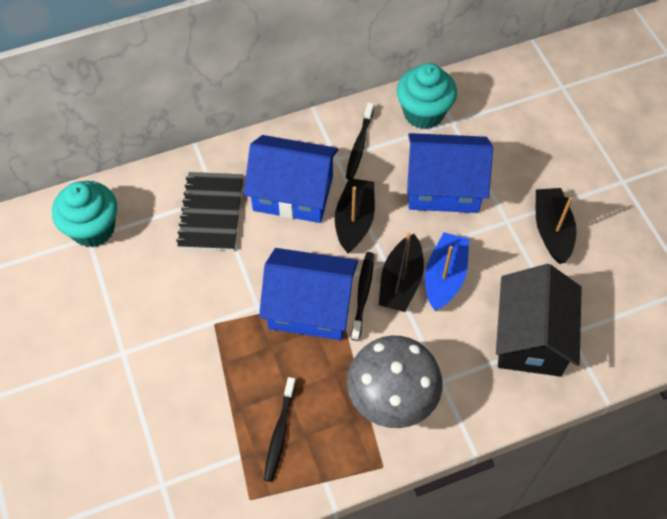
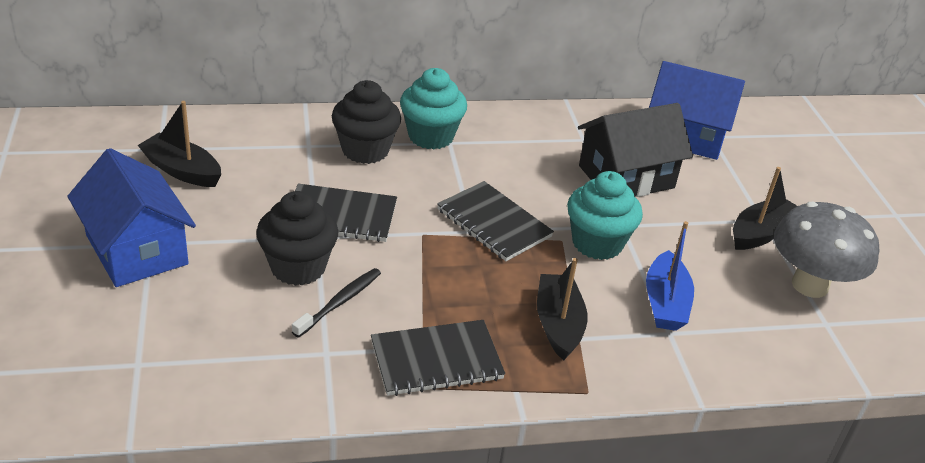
black cupcake: 0 -> 2
black notebook: 1 -> 3
black toothbrush: 3 -> 1
blue house: 3 -> 2

